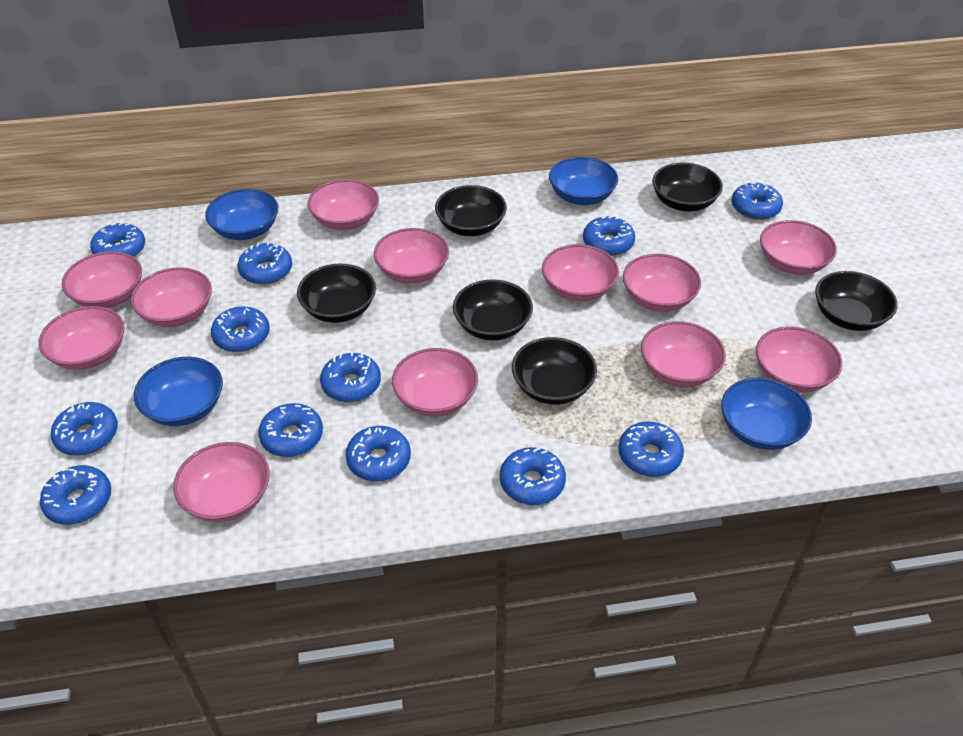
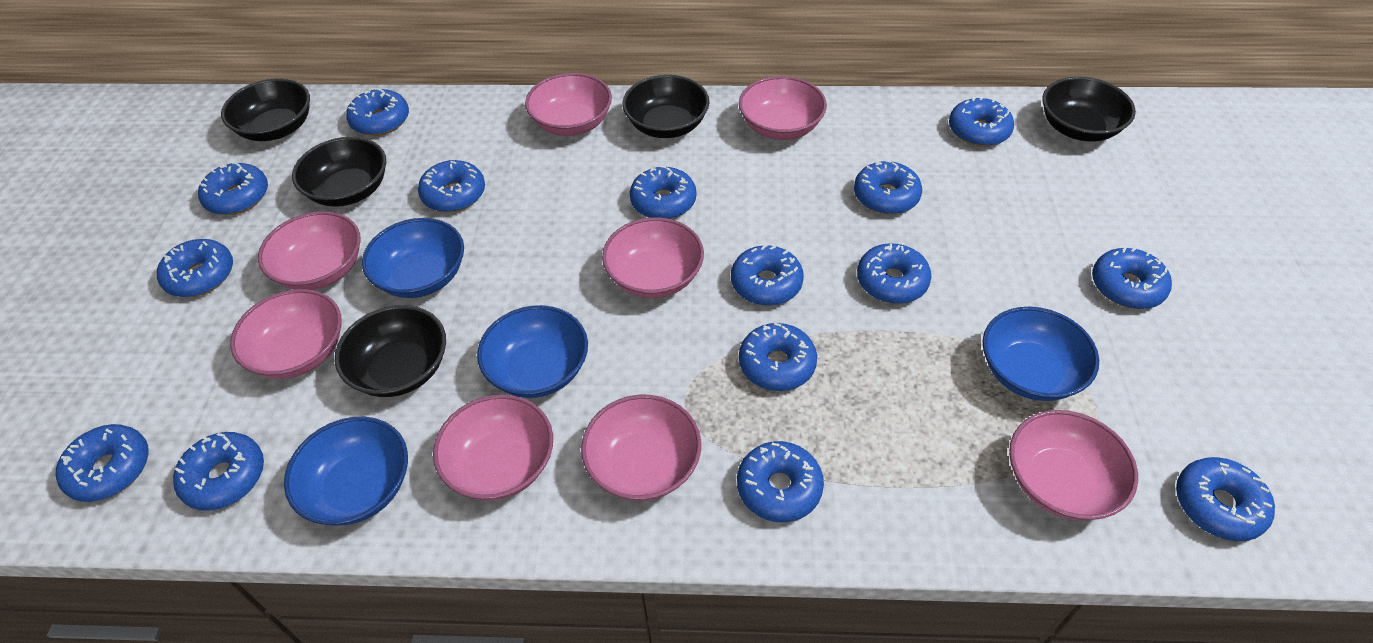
black bowl: 6 -> 5
blue donut: 12 -> 15
pink bowl: 12 -> 8

